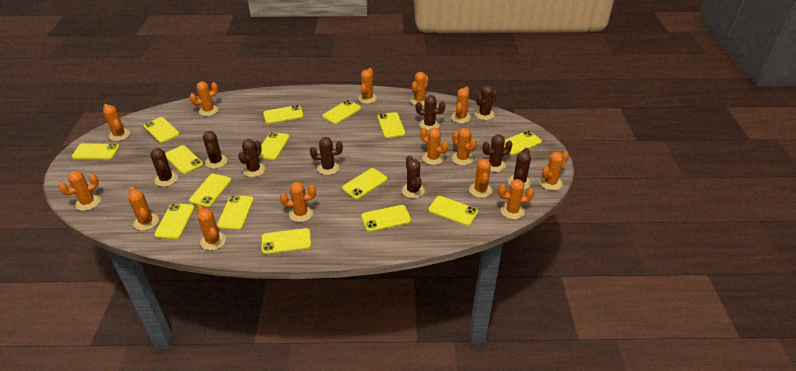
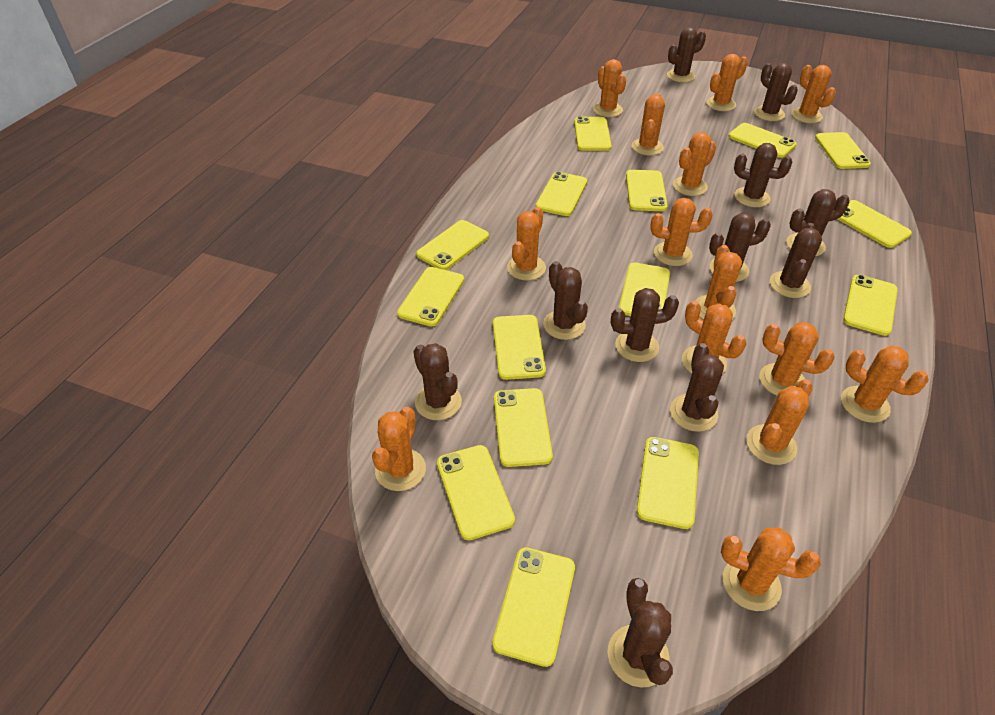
brown cactus: 9 -> 11

